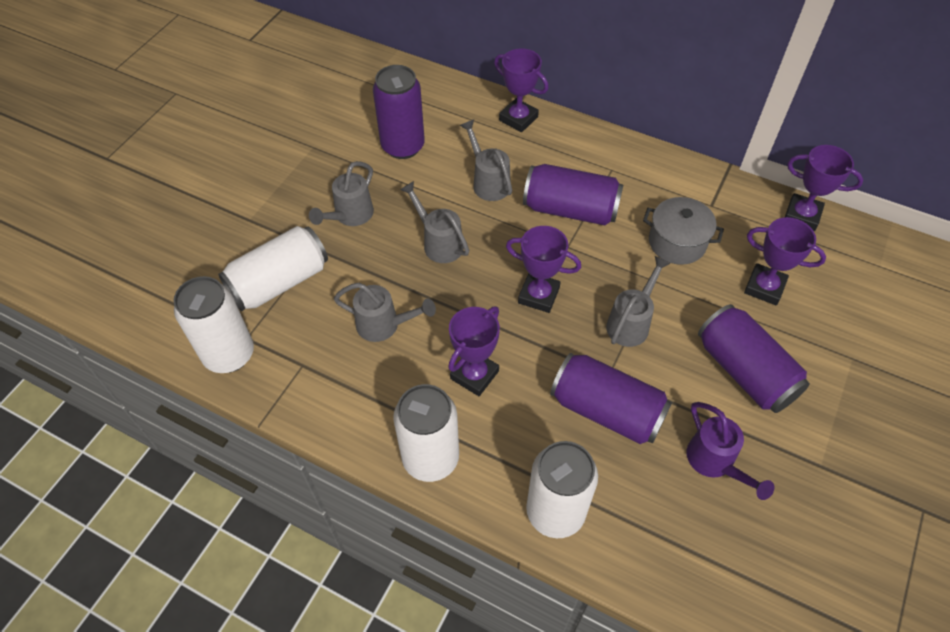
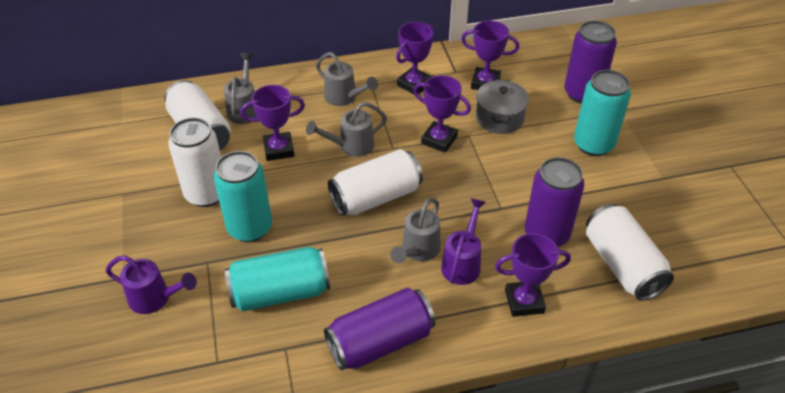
grey watering can: 5 -> 4
purple can: 4 -> 3
purple watering can: 1 -> 2
turquoise can: 0 -> 3

